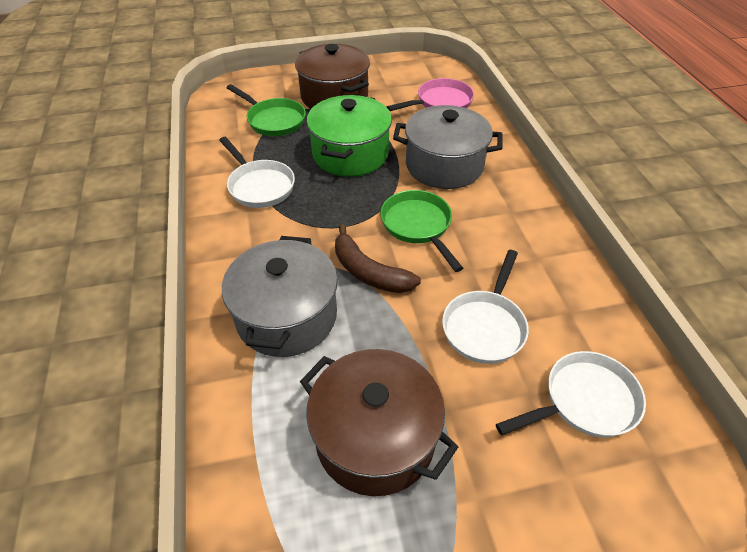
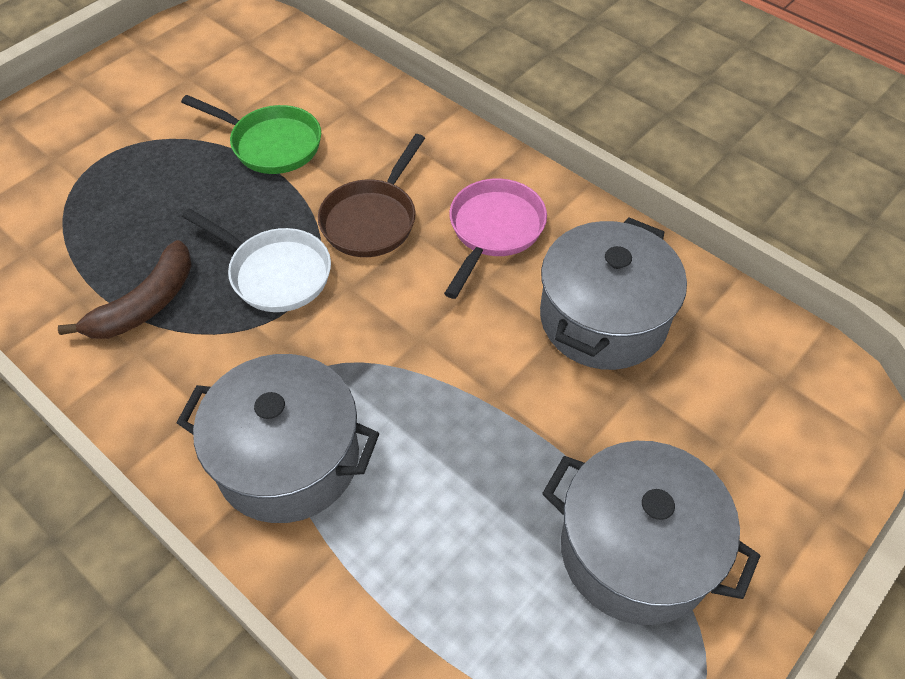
brown pan: 0 -> 1
brown pot: 2 -> 0
green pan: 2 -> 1
green pot: 1 -> 0
grey pot: 2 -> 3
white pan: 3 -> 1

